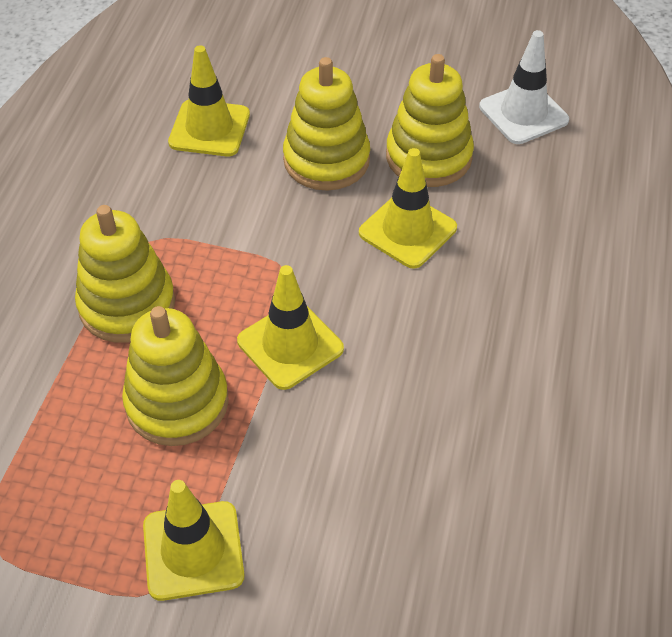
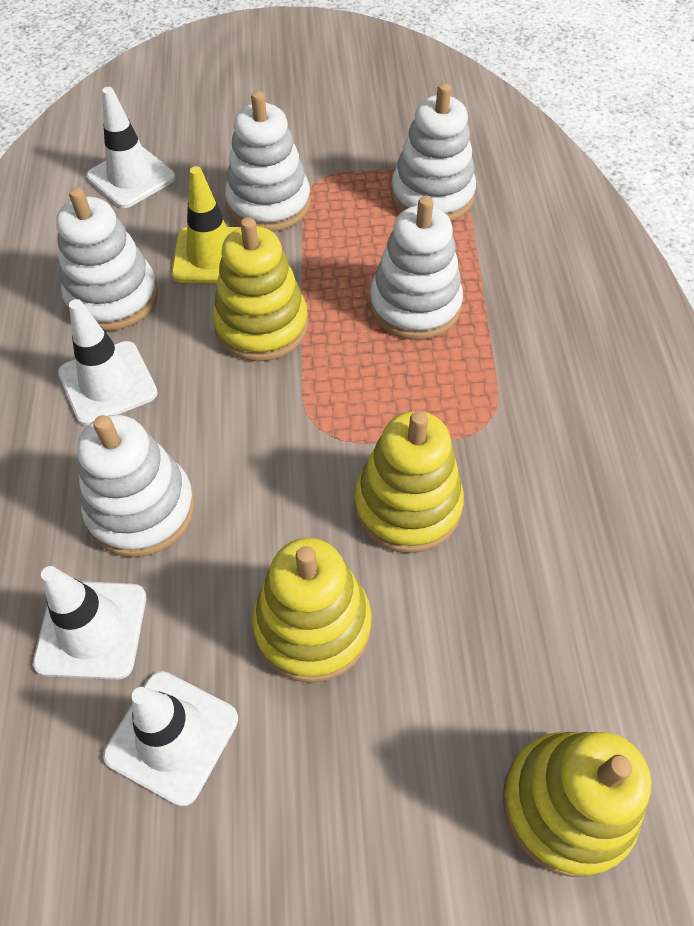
white stacking toy: 0 -> 5
white traffic cone: 1 -> 4
yellow traffic cone: 4 -> 1

